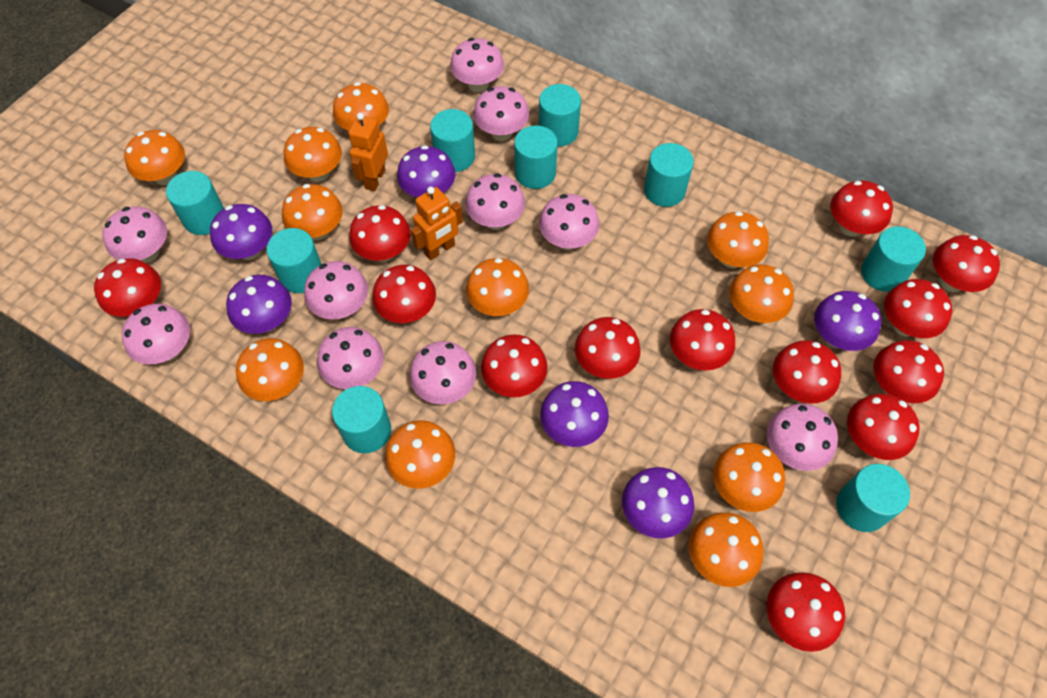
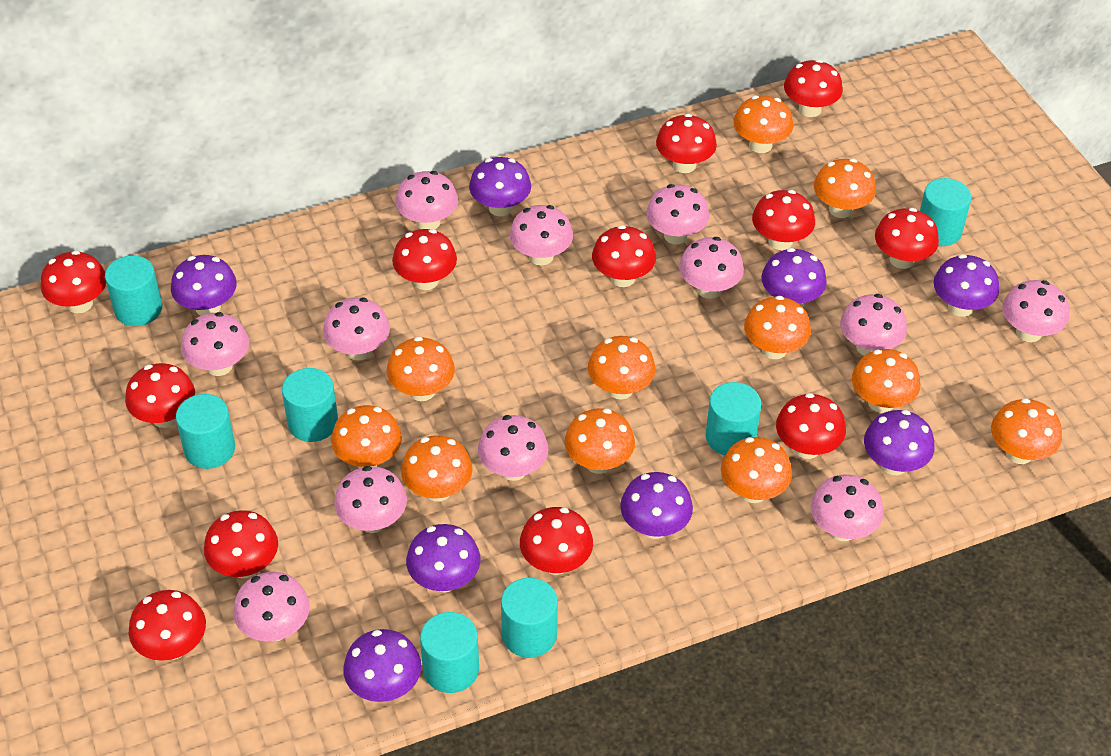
orange robot: 2 -> 0
pink mushroom: 10 -> 12
purple mushroom: 6 -> 8
red mushroom: 13 -> 12
turquoise cylinder: 9 -> 7

